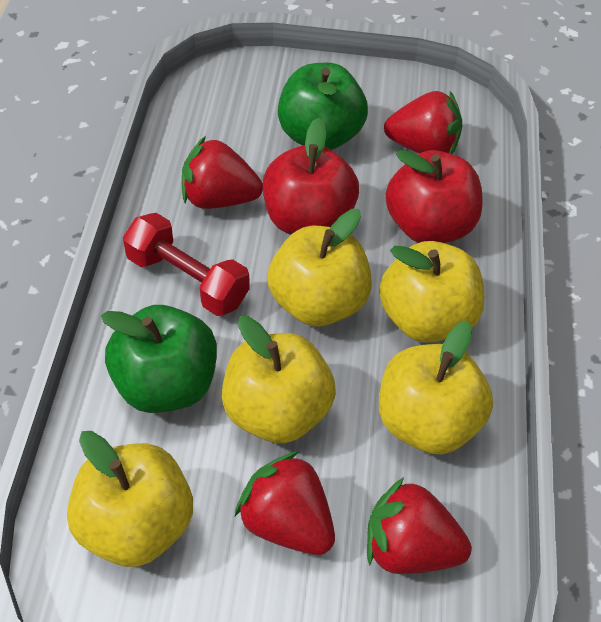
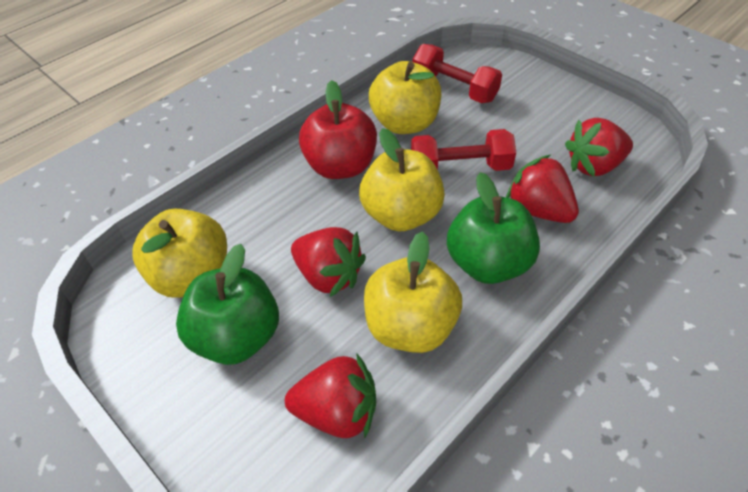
red apple: 2 -> 1
red dumbbell: 1 -> 2
yellow apple: 5 -> 4

